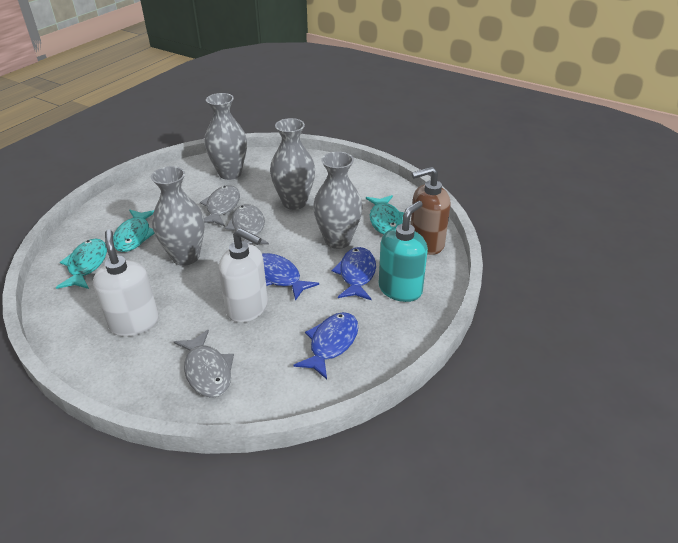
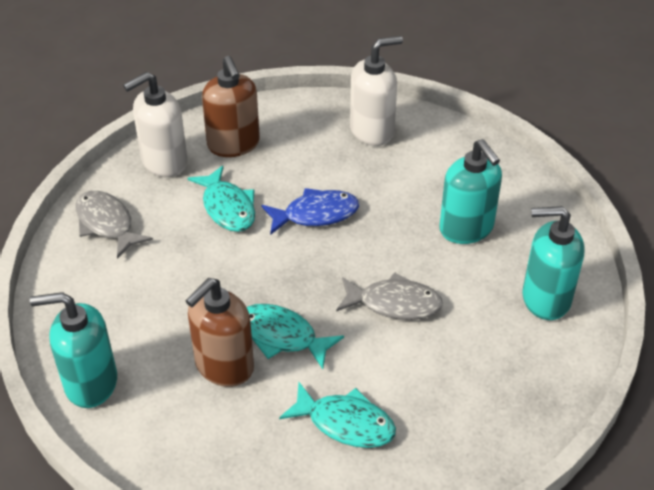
blue fish: 3 -> 1
brown soap dispenser: 1 -> 2
grey fish: 3 -> 2
grey vase: 4 -> 0
turquoise soap dispenser: 1 -> 3

